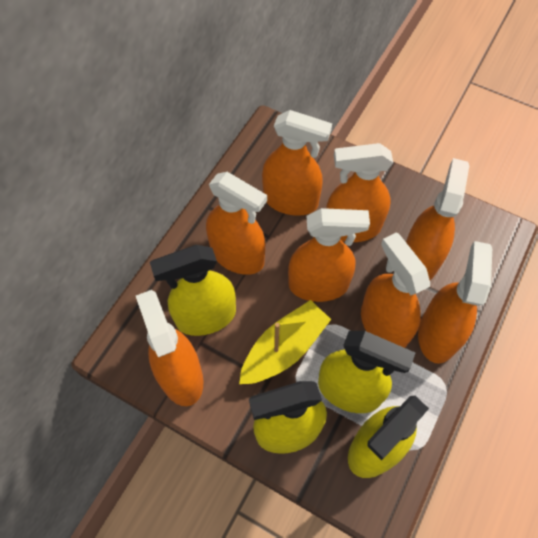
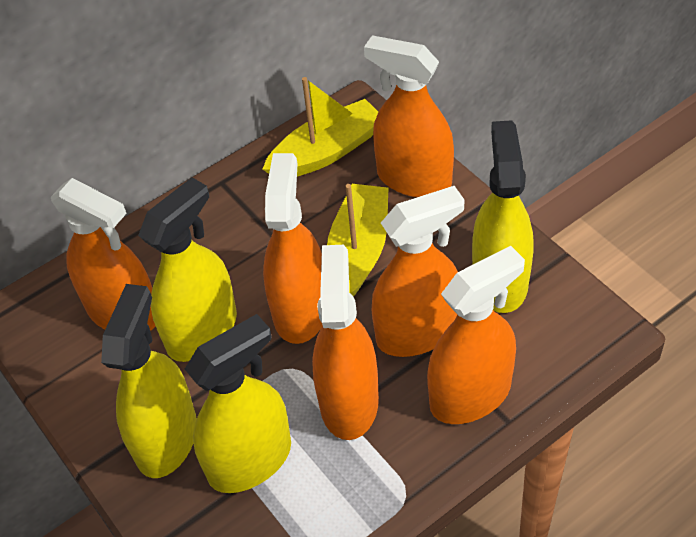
orange spray bottle: 8 -> 6
yellow boat: 1 -> 2

